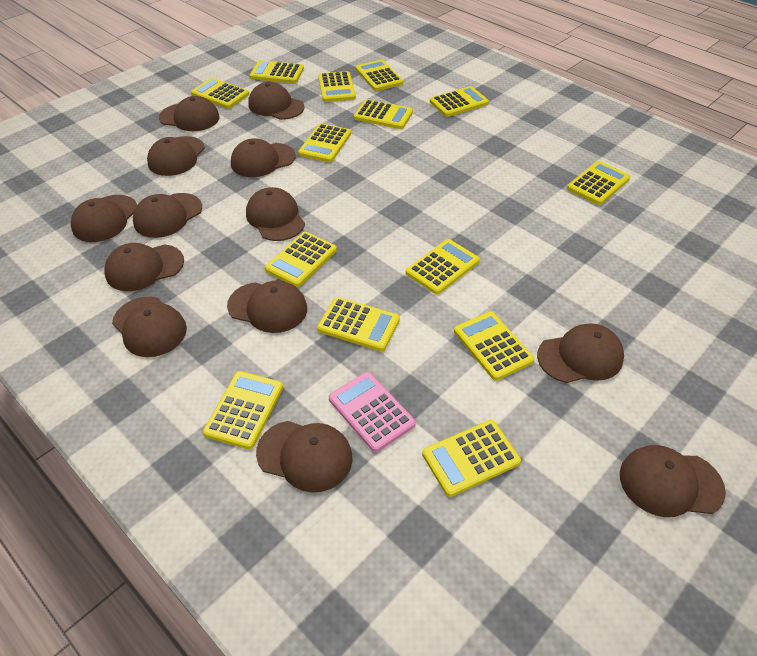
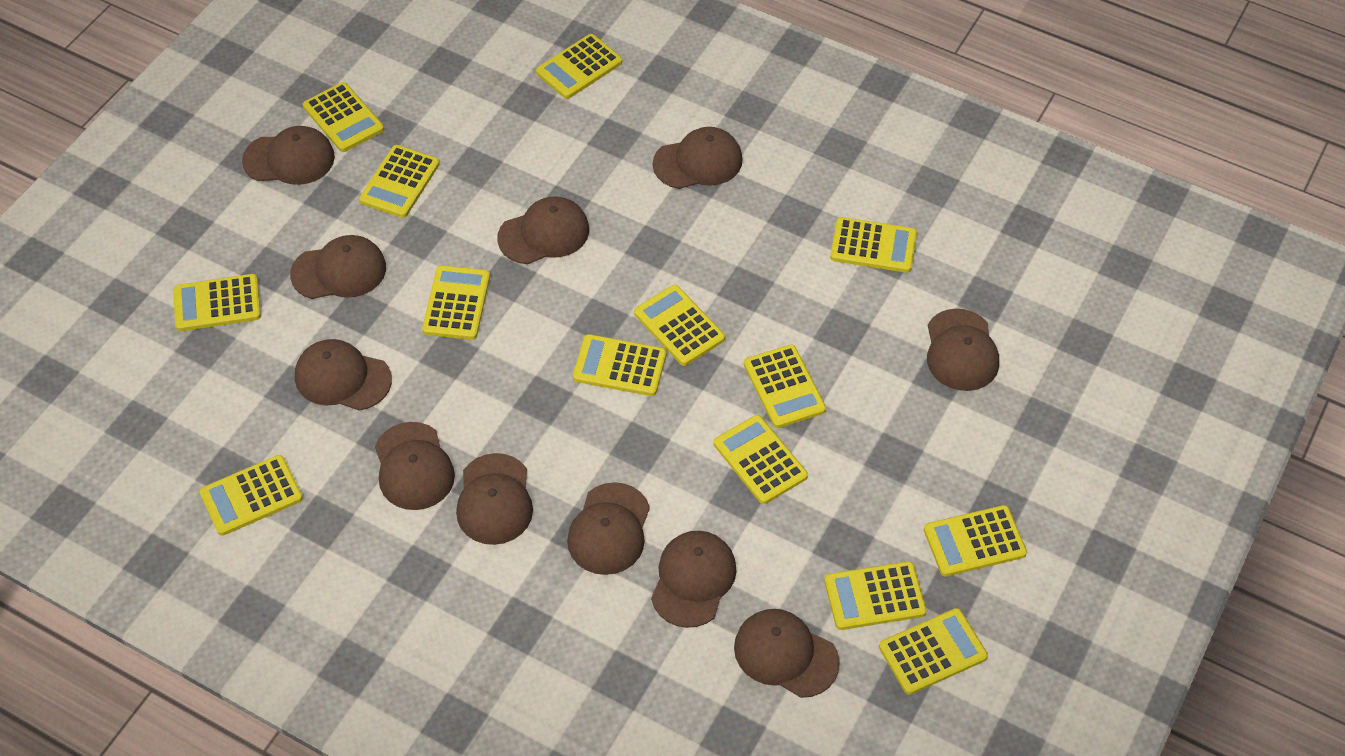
brown cap: 13 -> 11
pink calculator: 1 -> 0

